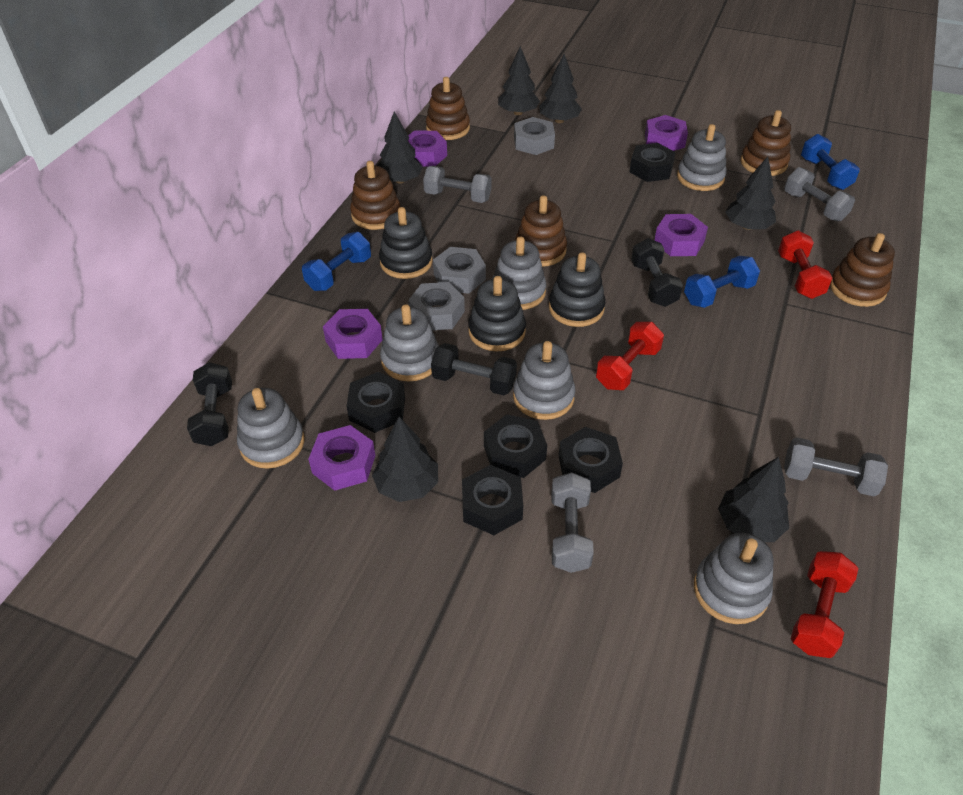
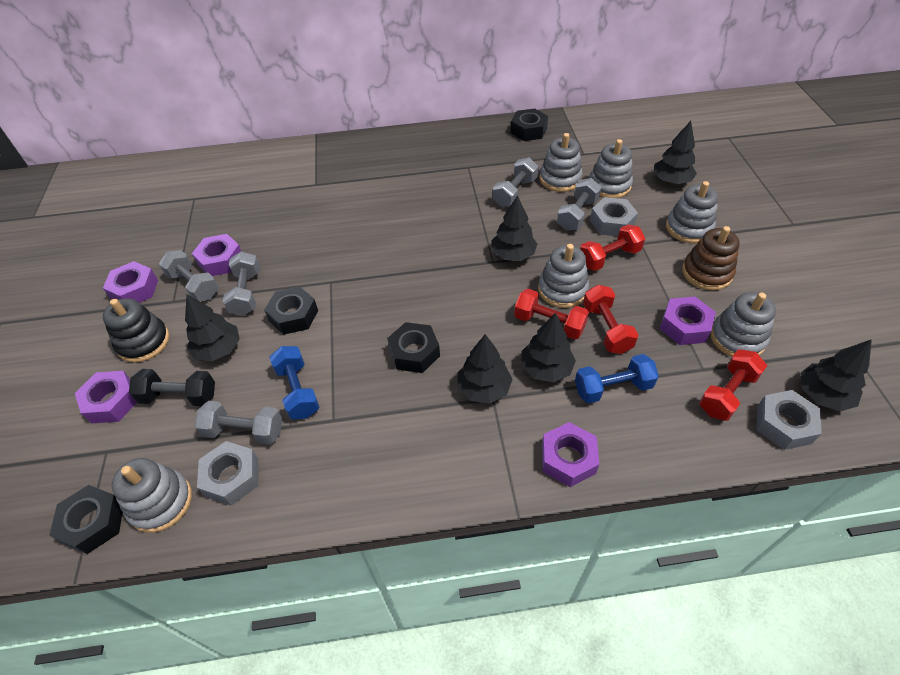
black dumbbell: 3 -> 1
black nut: 5 -> 4
black stacking toy: 3 -> 1
blue dumbbell: 3 -> 2
brown stacking toy: 5 -> 1
grey dumbbell: 4 -> 5
red dumbbell: 3 -> 4

